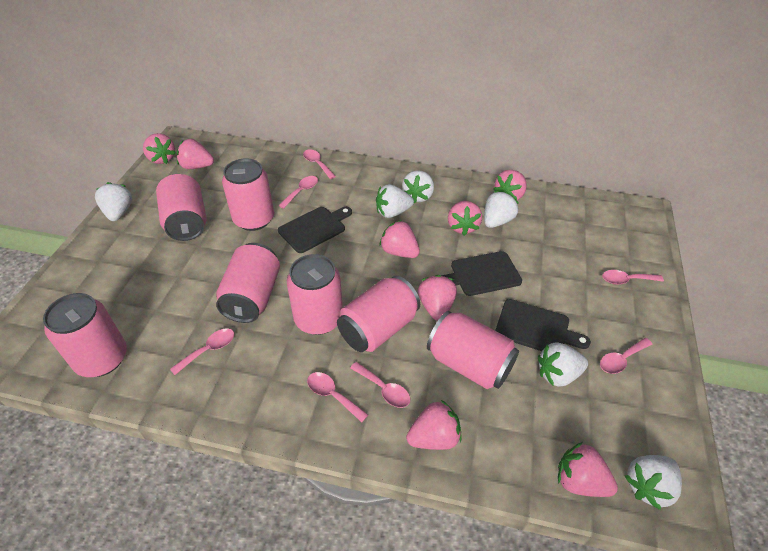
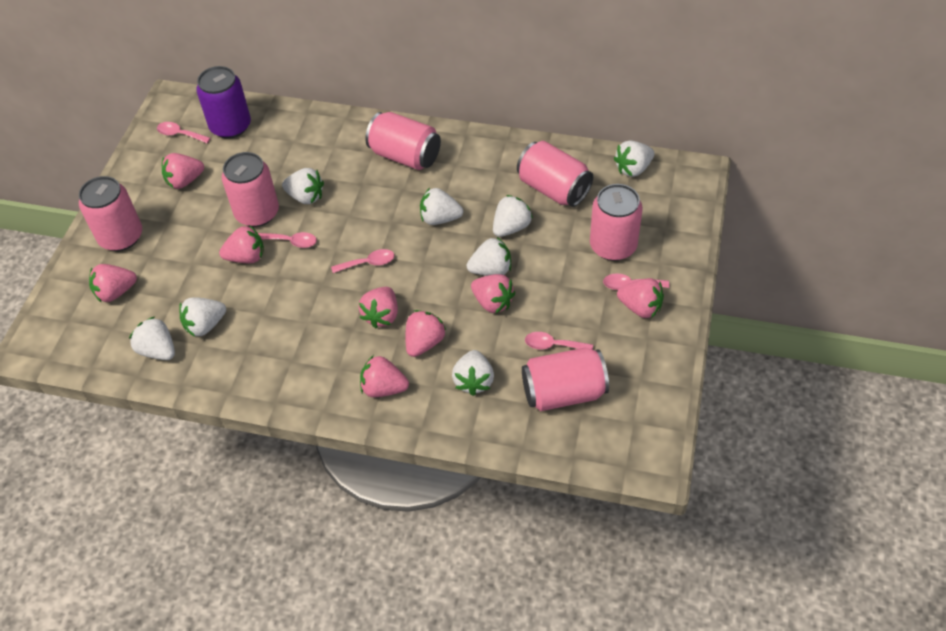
black cutting board: 3 -> 0
pink can: 7 -> 6
pink spoon: 7 -> 5
purple can: 0 -> 1
white strawberry: 6 -> 8

